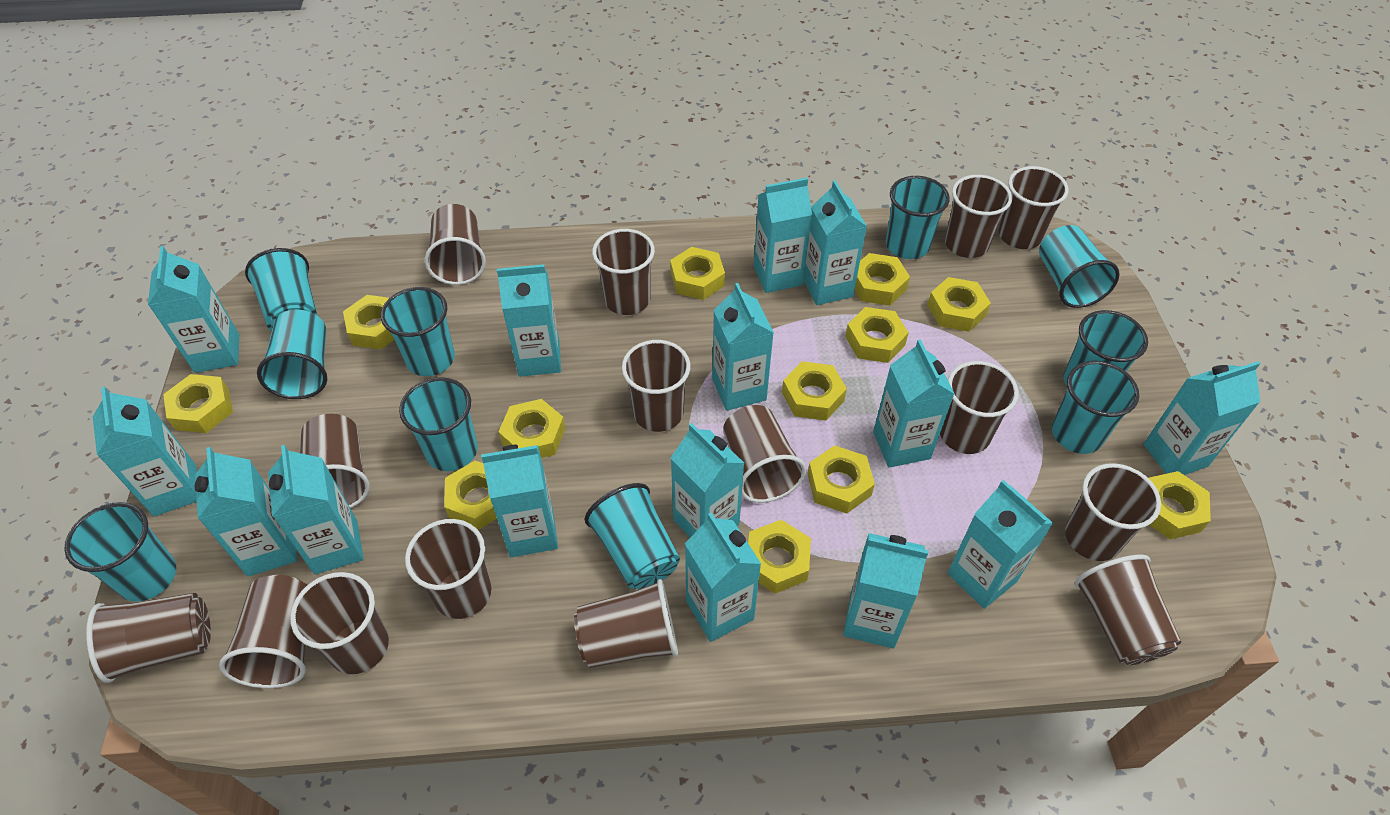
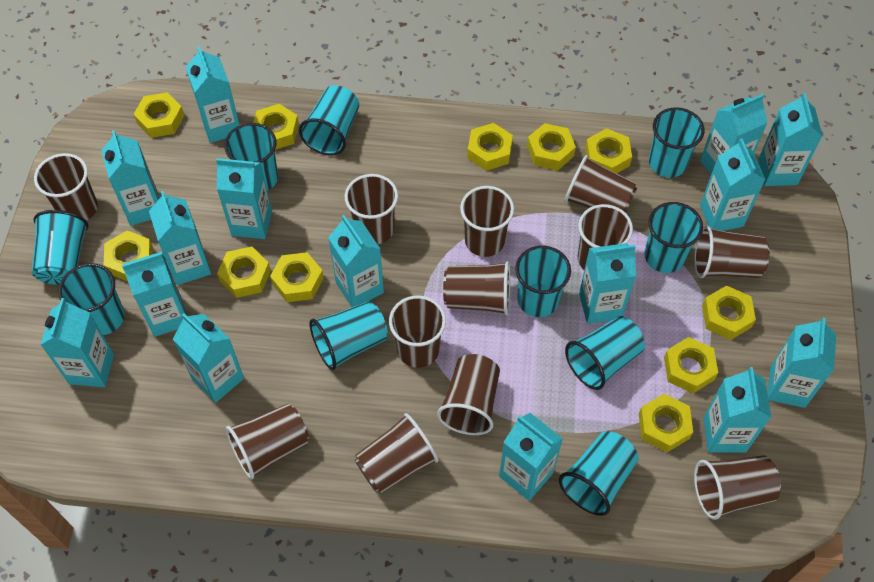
brown cup: 15 -> 12
yellow nut: 12 -> 11

